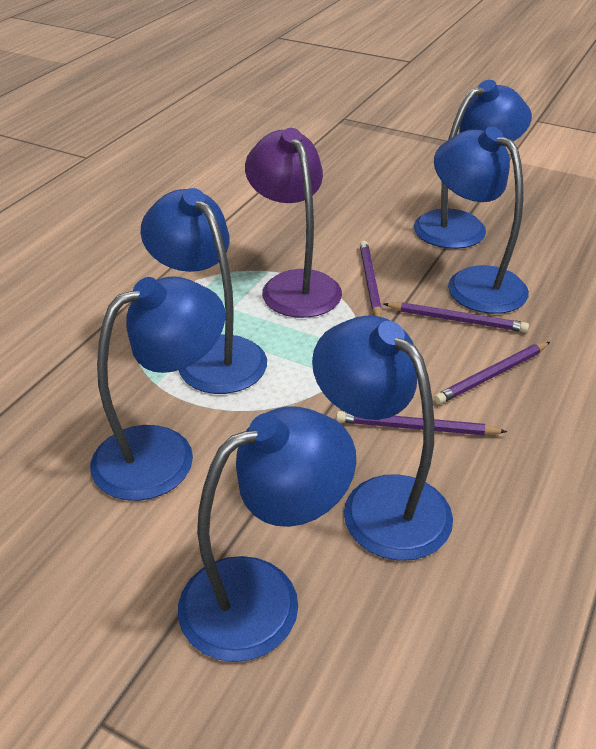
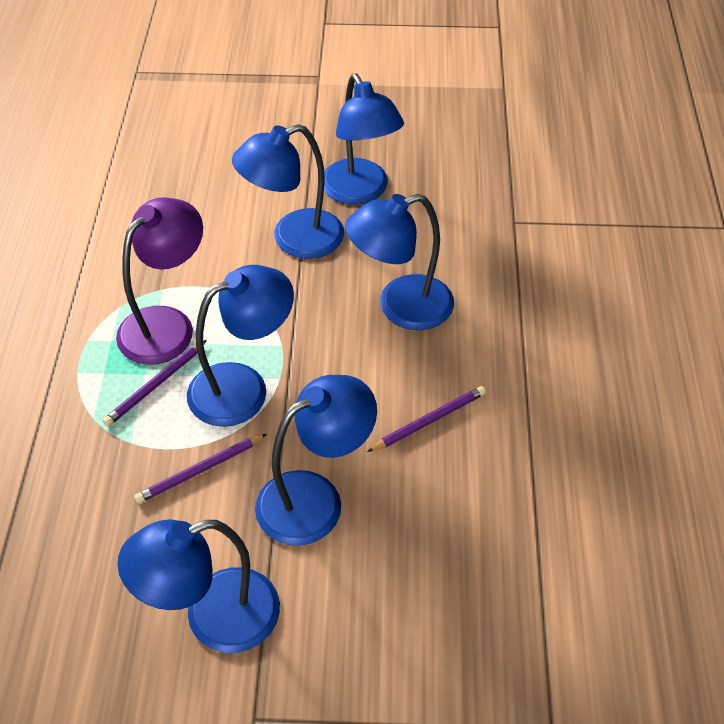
purple pencil: 4 -> 3

